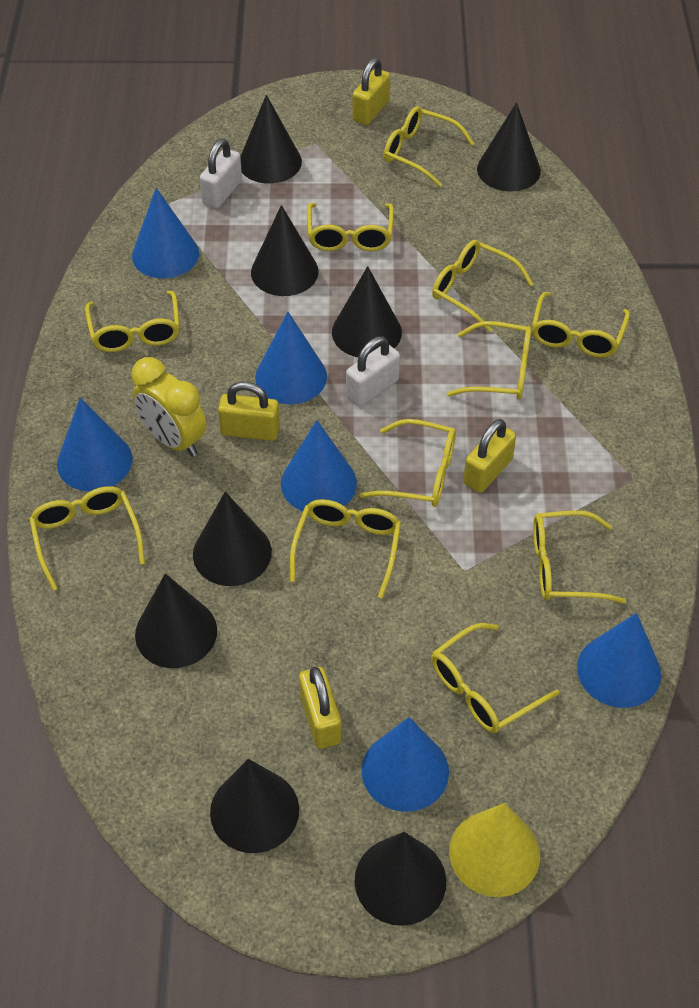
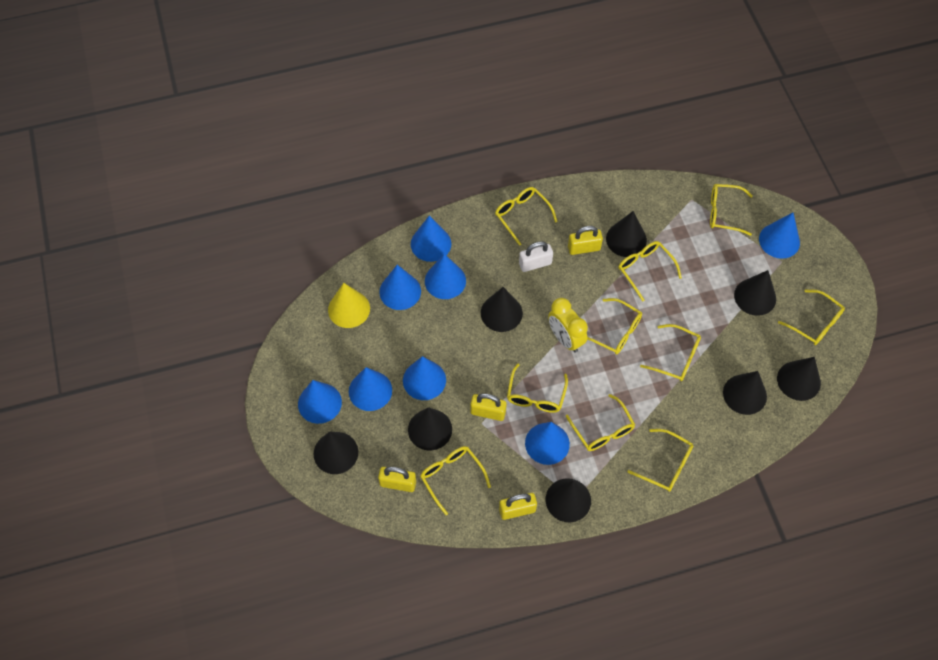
blue cone: 6 -> 8
white padlock: 2 -> 1
yellow glasses: 11 -> 10

